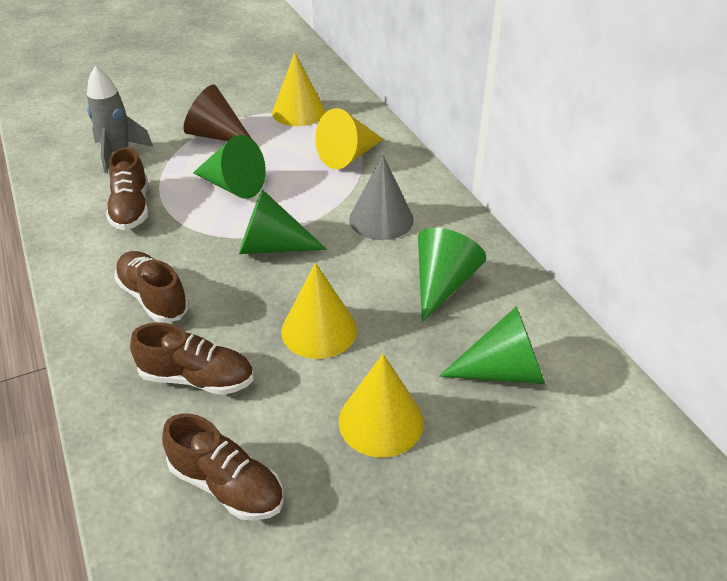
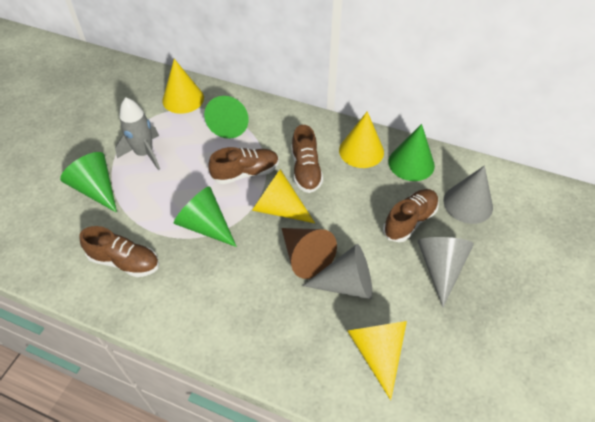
grey cone: 1 -> 3

